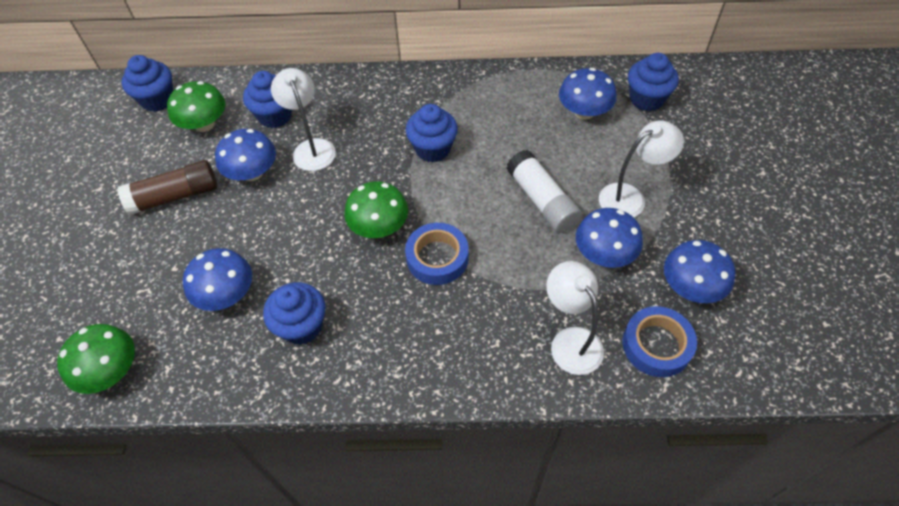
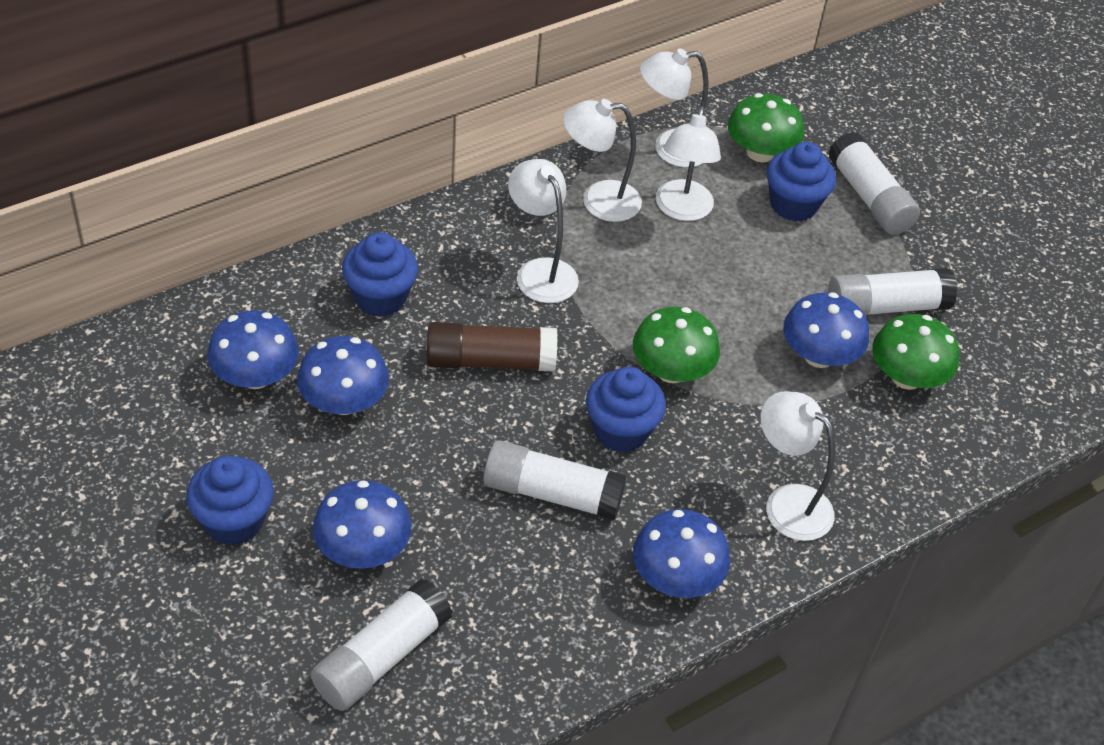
blue cupcake: 5 -> 4
blue tape: 2 -> 0
white glue stick: 1 -> 4
white lamp: 3 -> 5

